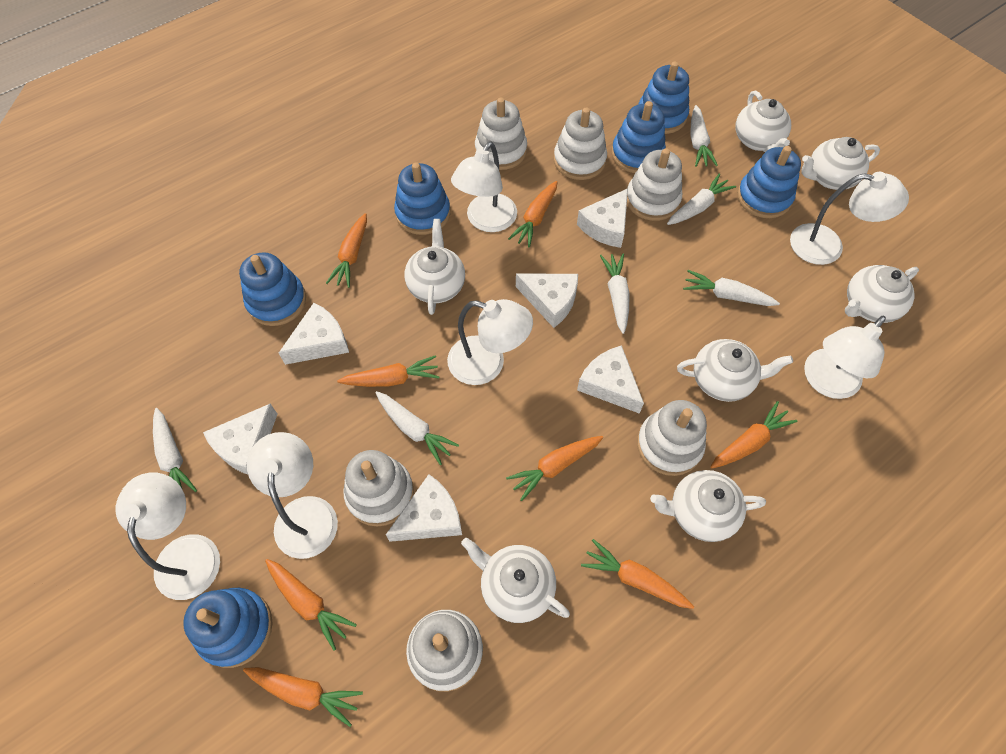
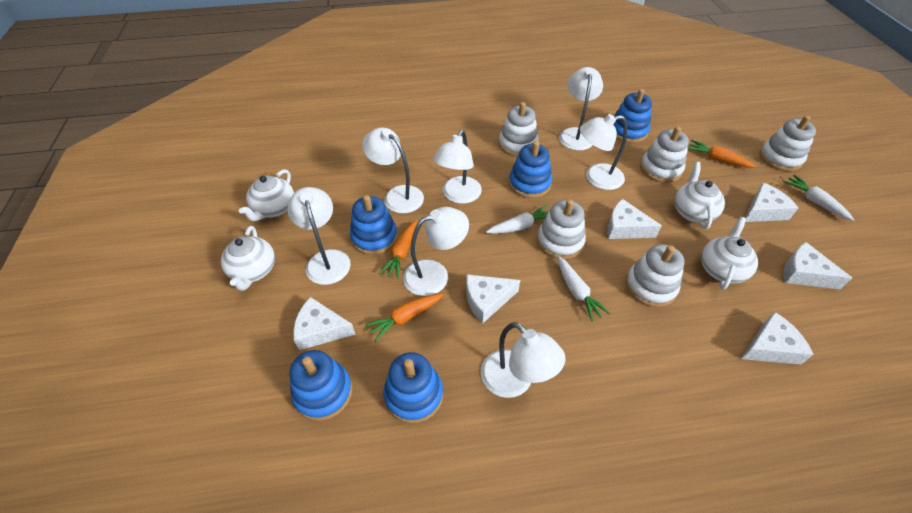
blue stacking toy: 6 -> 5
orange carrot: 8 -> 3
white carrot: 6 -> 3
white lamp: 6 -> 7
white stacking toy: 6 -> 5
white teapot: 7 -> 4

